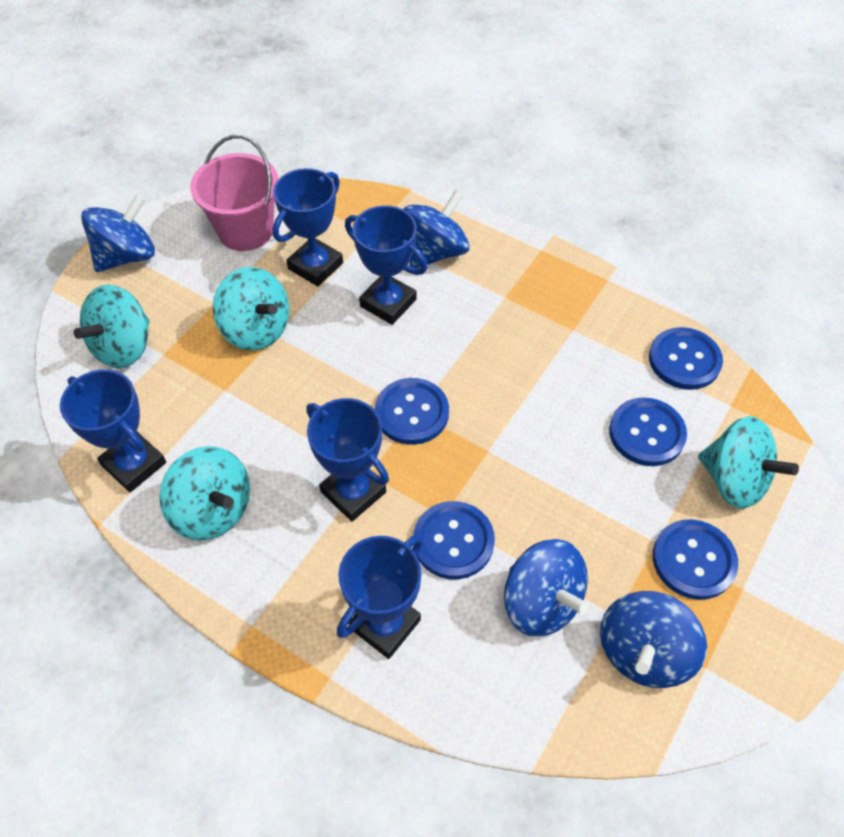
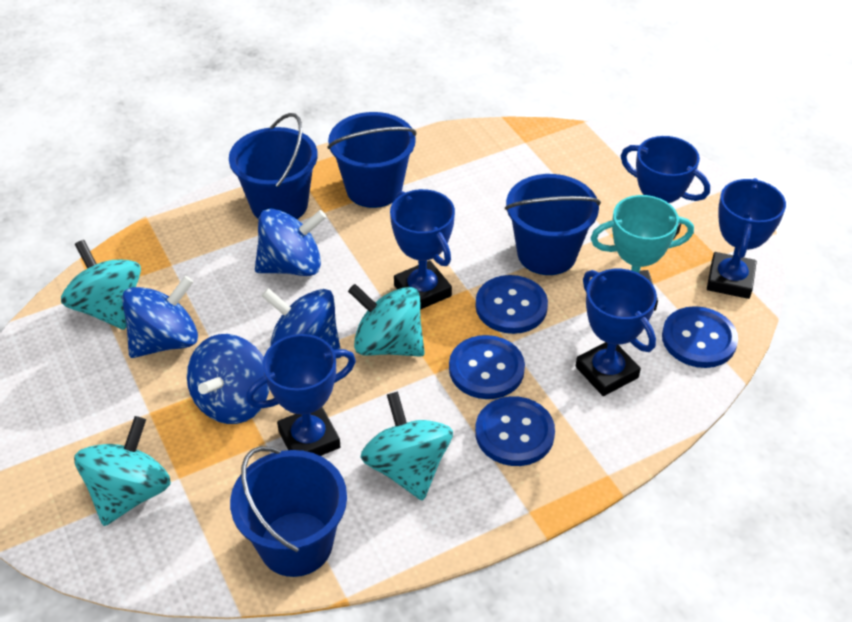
blue bucket: 0 -> 4
blue button: 5 -> 4
pink bucket: 1 -> 0
turquoise trophy: 0 -> 1

